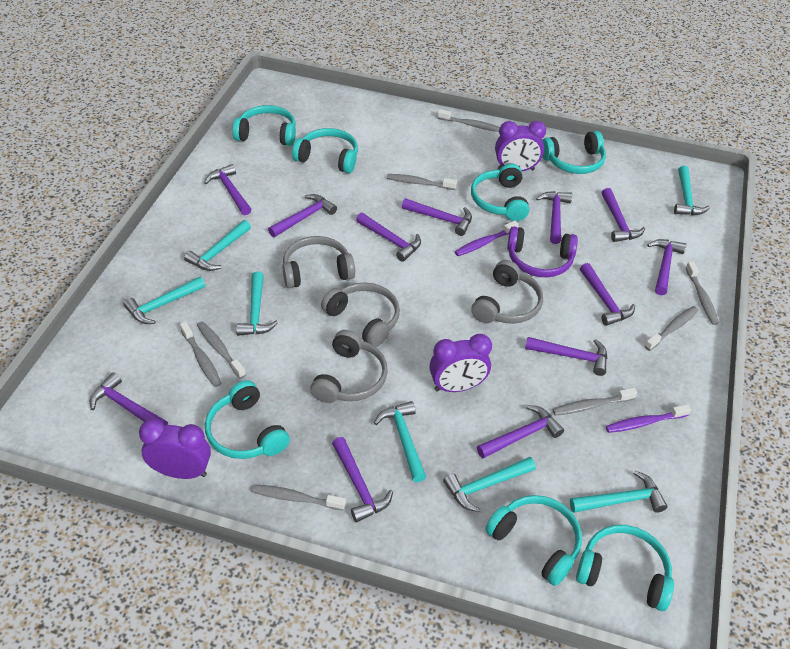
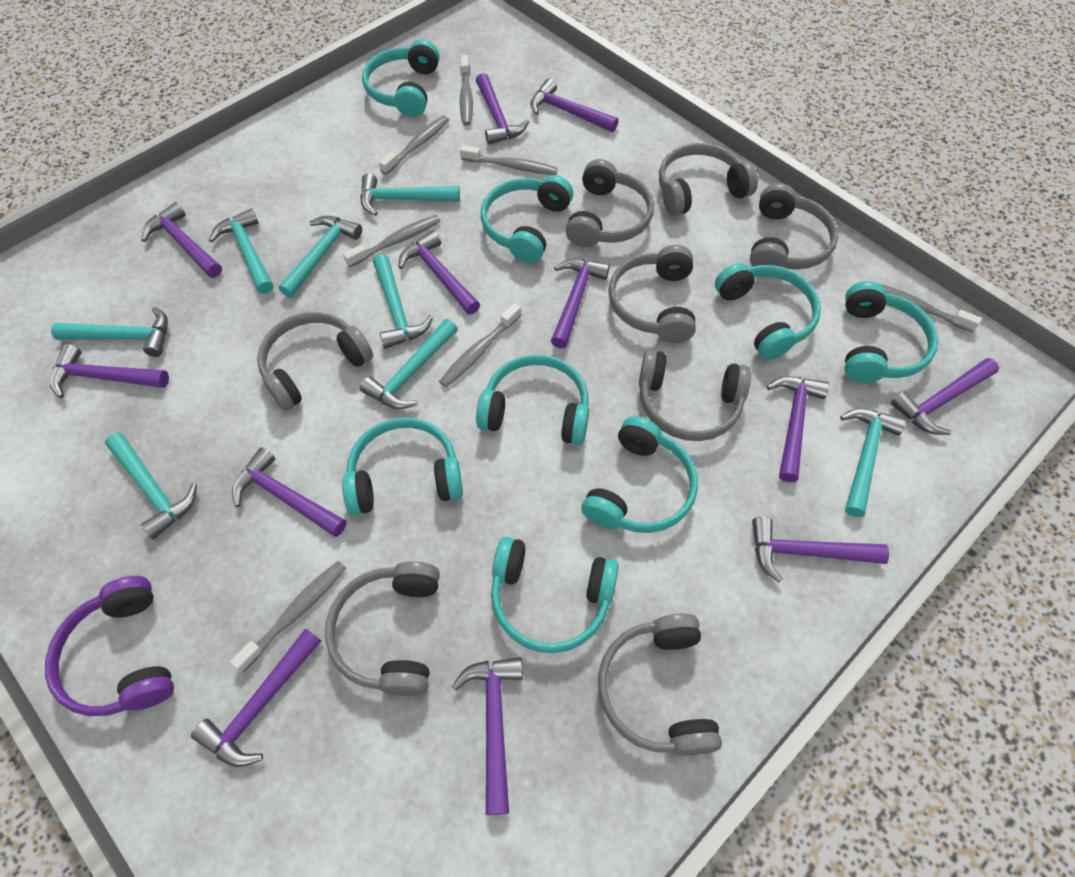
grey headphones: 4 -> 8
grey toothbrush: 8 -> 7
purple clock: 3 -> 0
purple toothbrush: 2 -> 0
turquoise hammer: 7 -> 8
turquoise headphones: 7 -> 8

